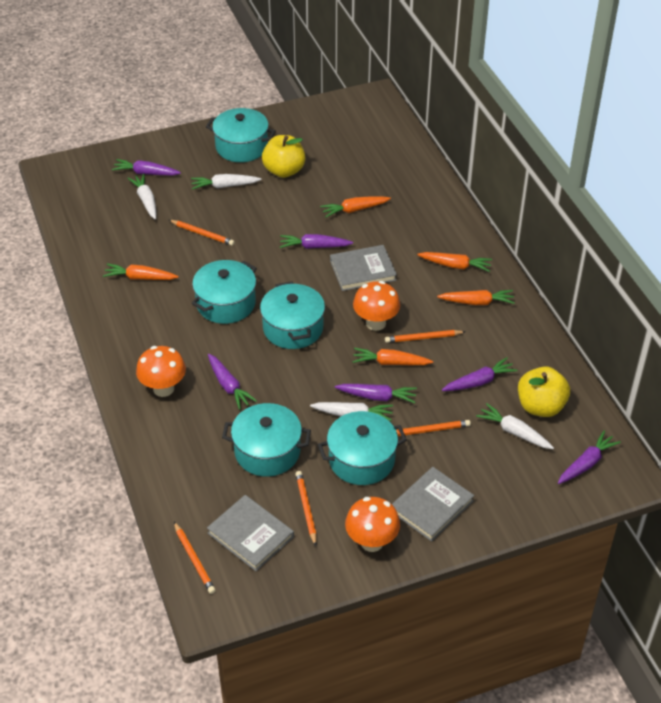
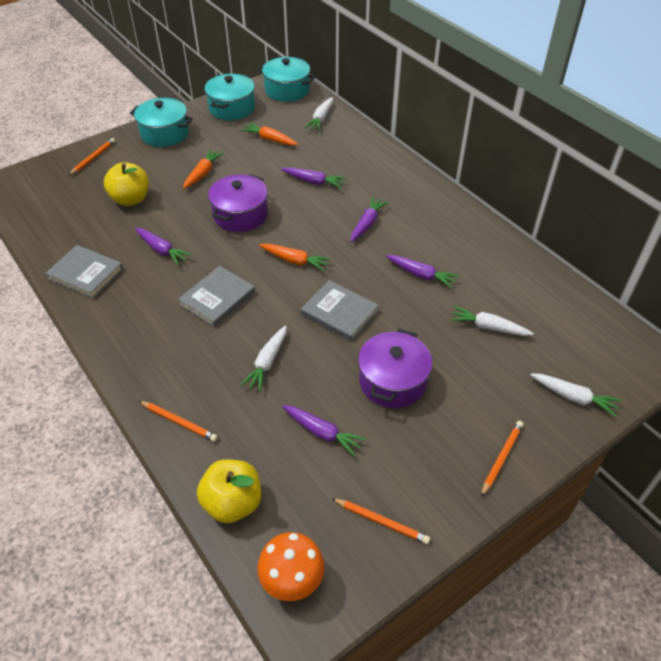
orange carrot: 5 -> 3
orange mushroom: 3 -> 1
orange pencil: 5 -> 4
purple carrot: 6 -> 5
purple pot: 0 -> 2
turquoise pot: 5 -> 3

